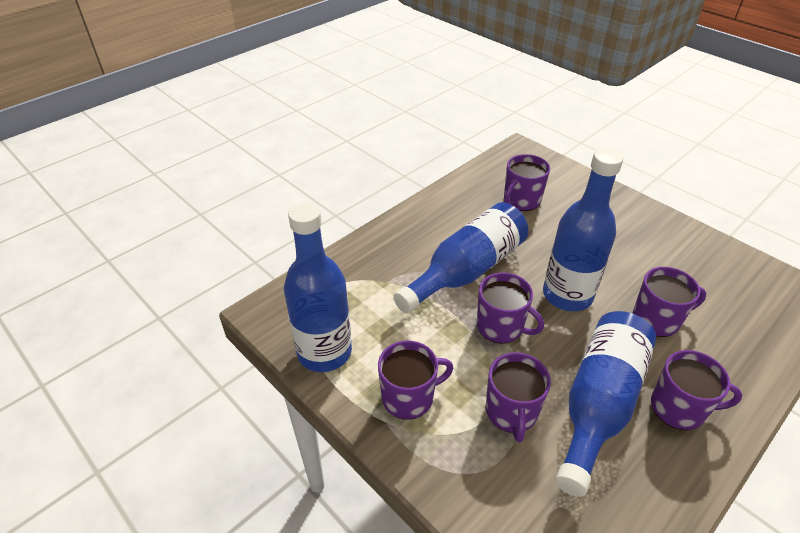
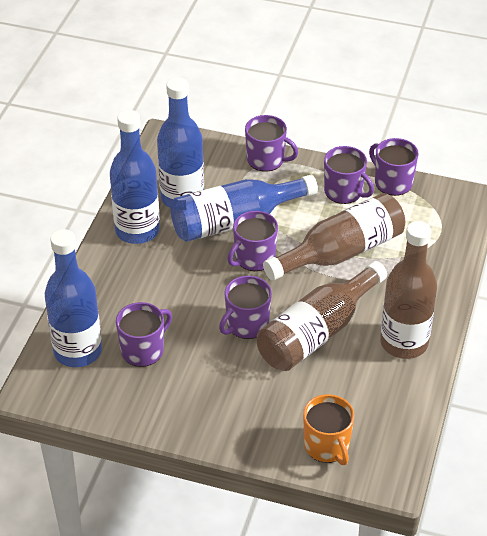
brown bottle: 0 -> 3
orange mug: 0 -> 1

